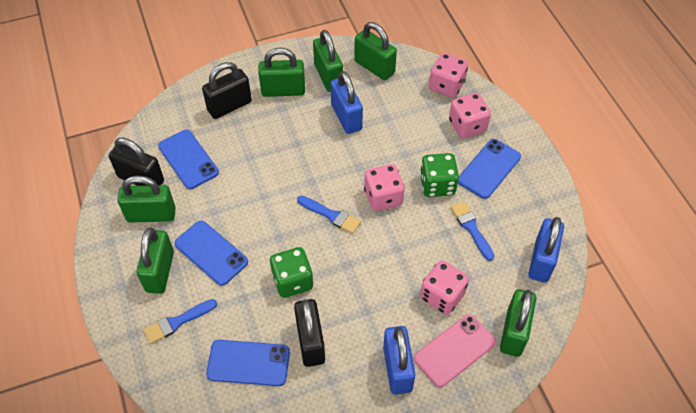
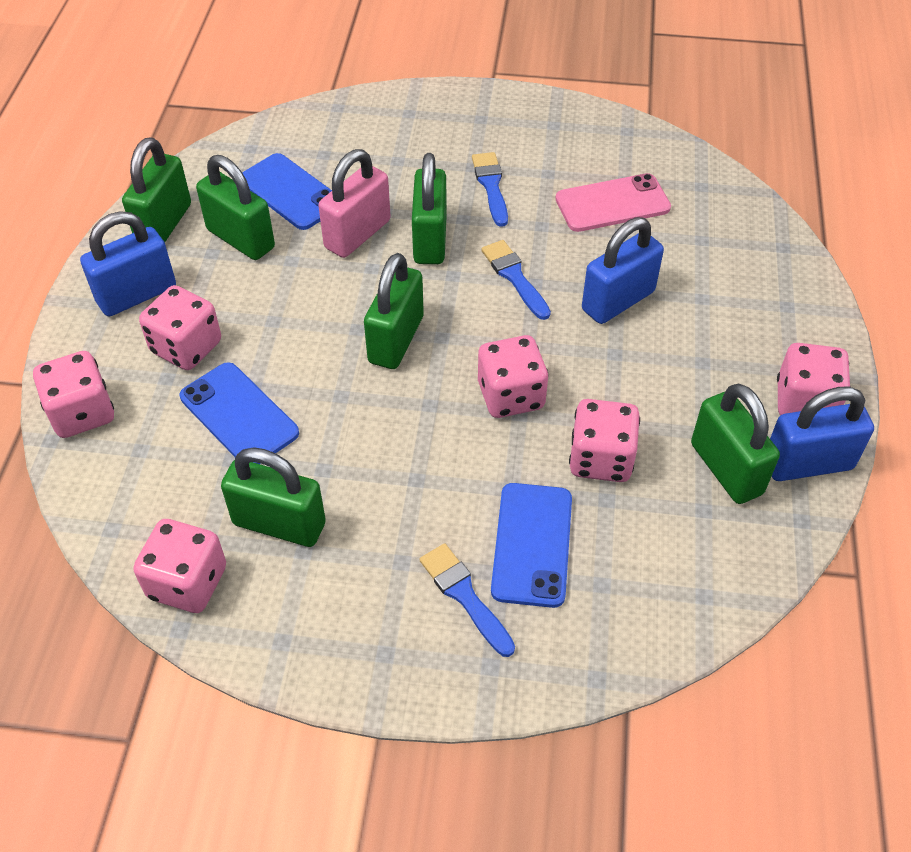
black padlock: 3 -> 0
blue phone: 4 -> 3
green dice: 2 -> 0
pink dice: 4 -> 6
pink padlock: 0 -> 1

